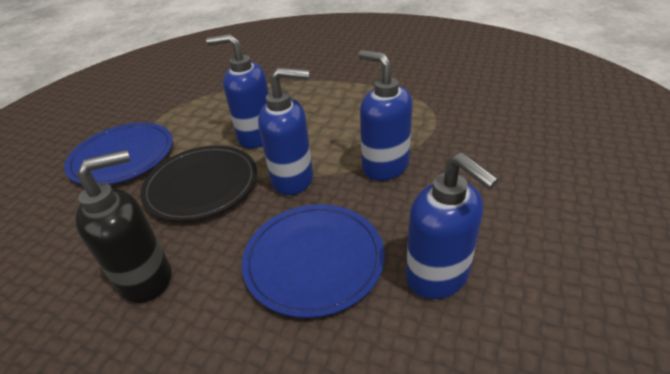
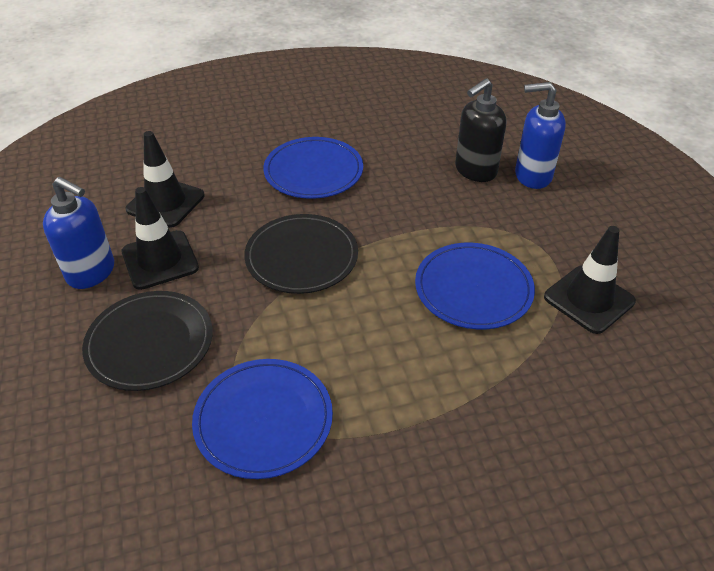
black plate: 1 -> 2
black traffic cone: 0 -> 3
blue plate: 2 -> 3
blue soap dispenser: 4 -> 2

